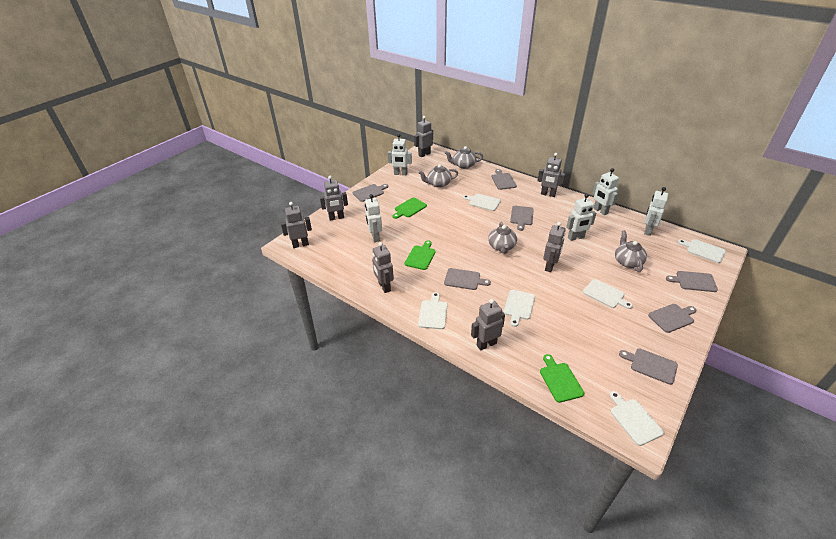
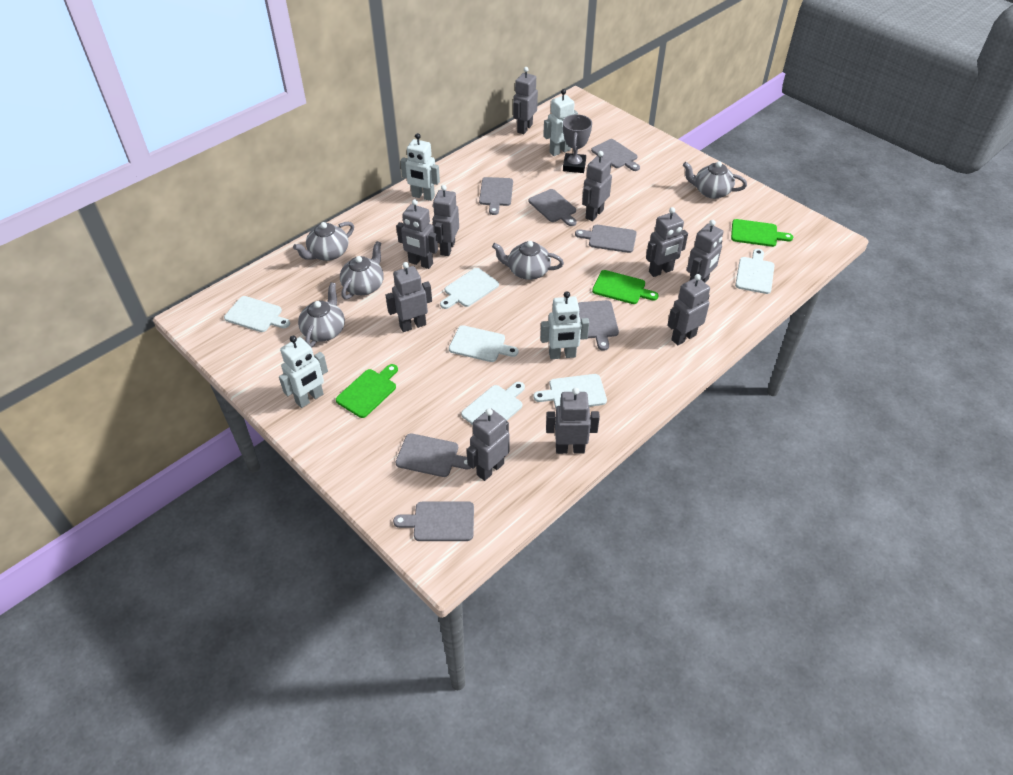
grey robot: 7 -> 10
grey teapot: 4 -> 5
grey trophy: 0 -> 1
white robot: 5 -> 4

